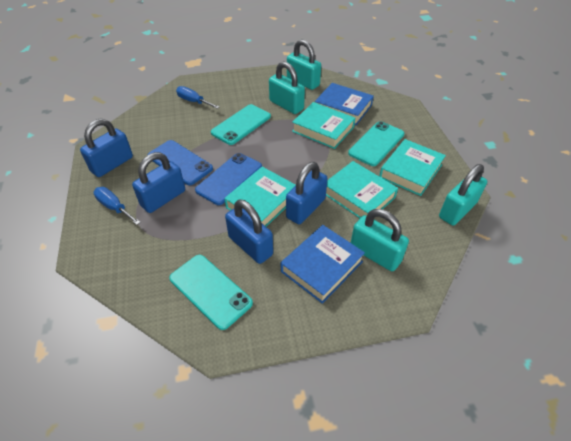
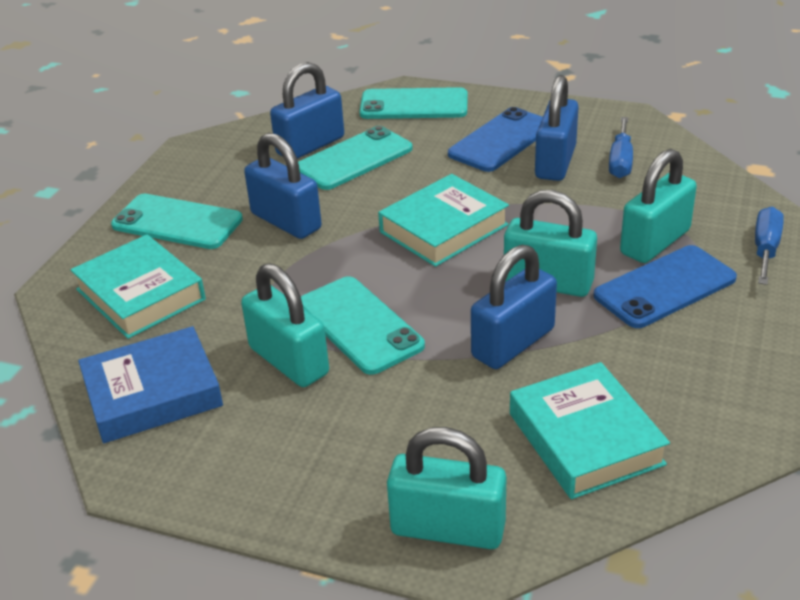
blue book: 2 -> 1
turquoise book: 4 -> 3
turquoise phone: 3 -> 4

